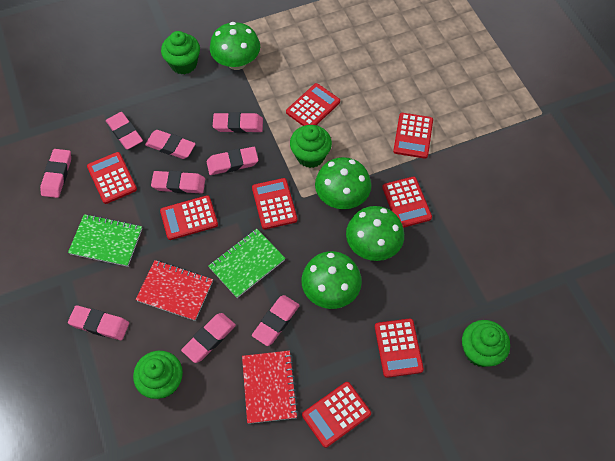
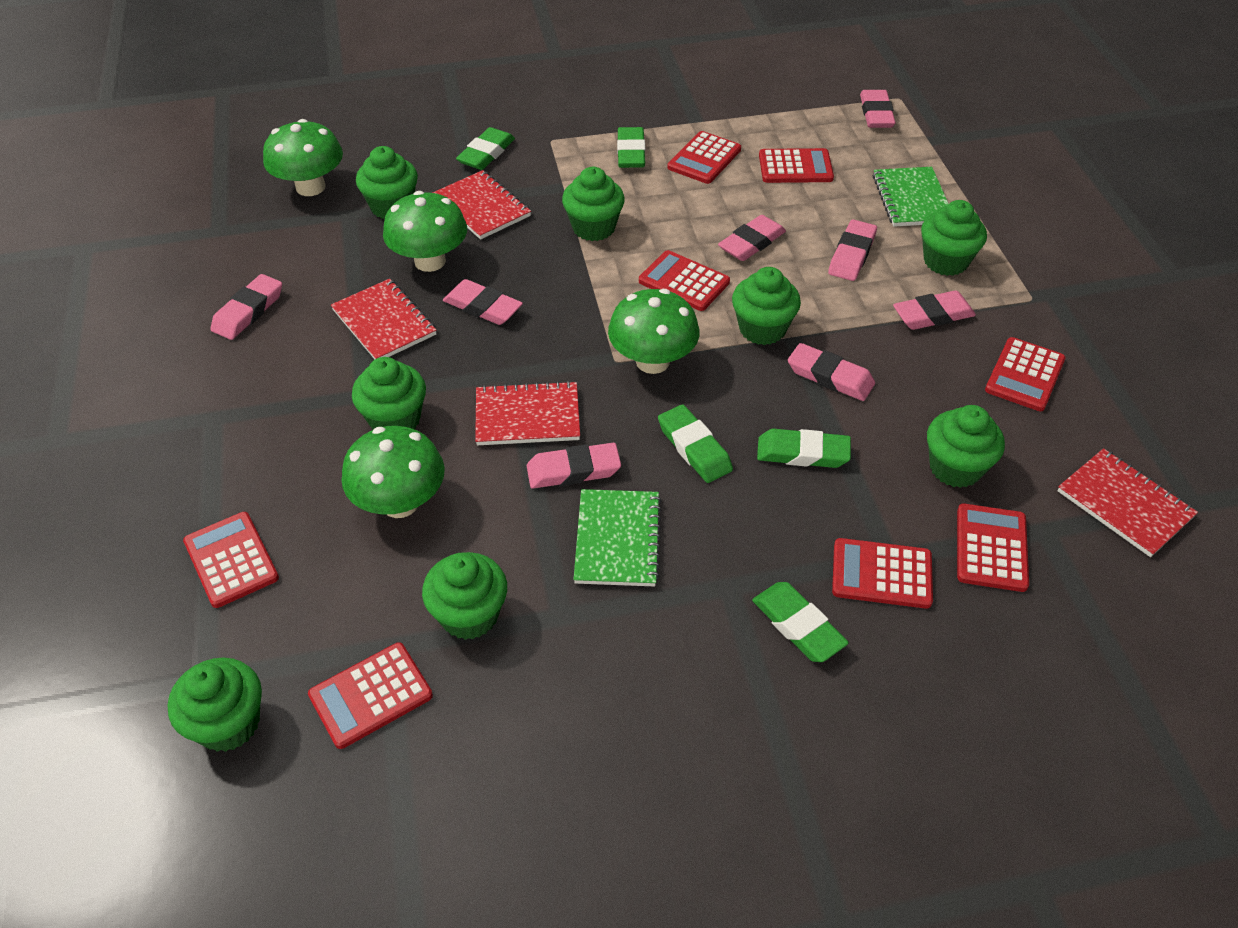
green cupcake: 4 -> 8
green eraser: 0 -> 5
pink eraser: 9 -> 8
red notebook: 2 -> 4

